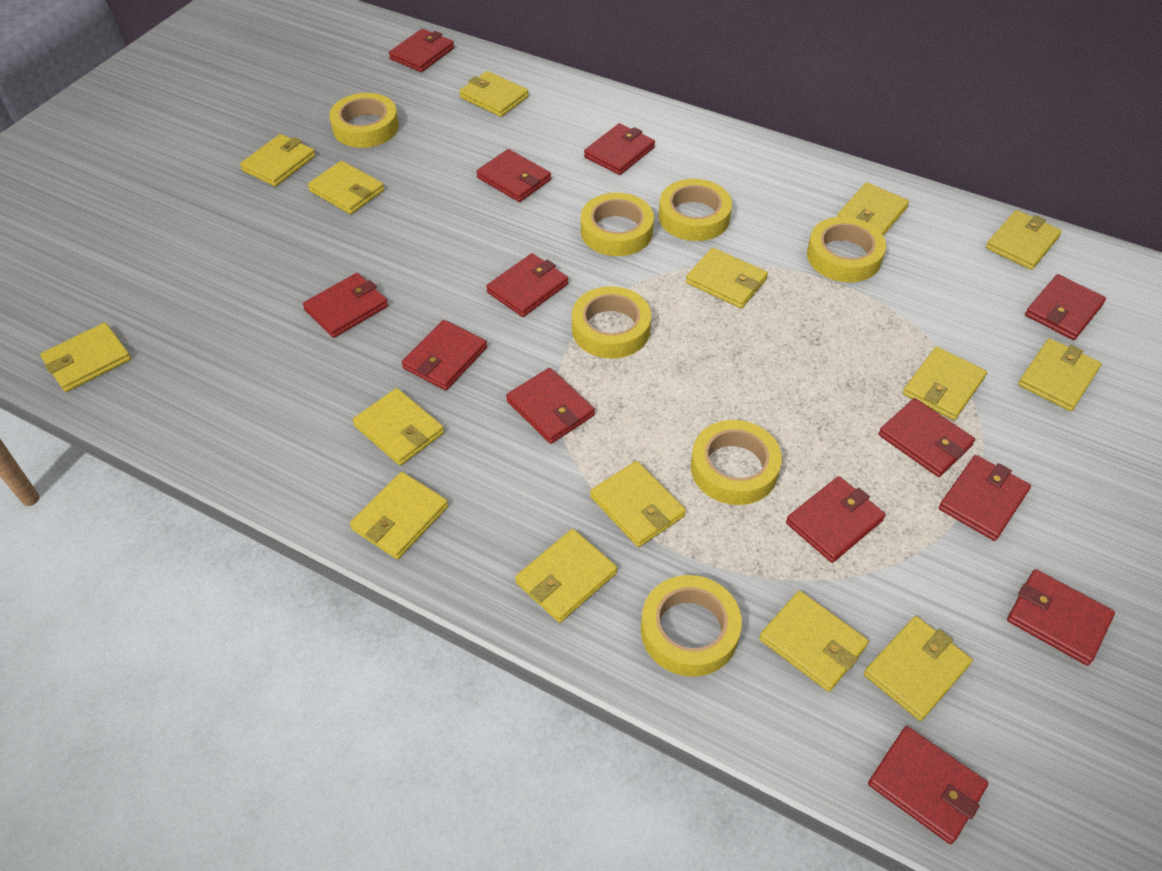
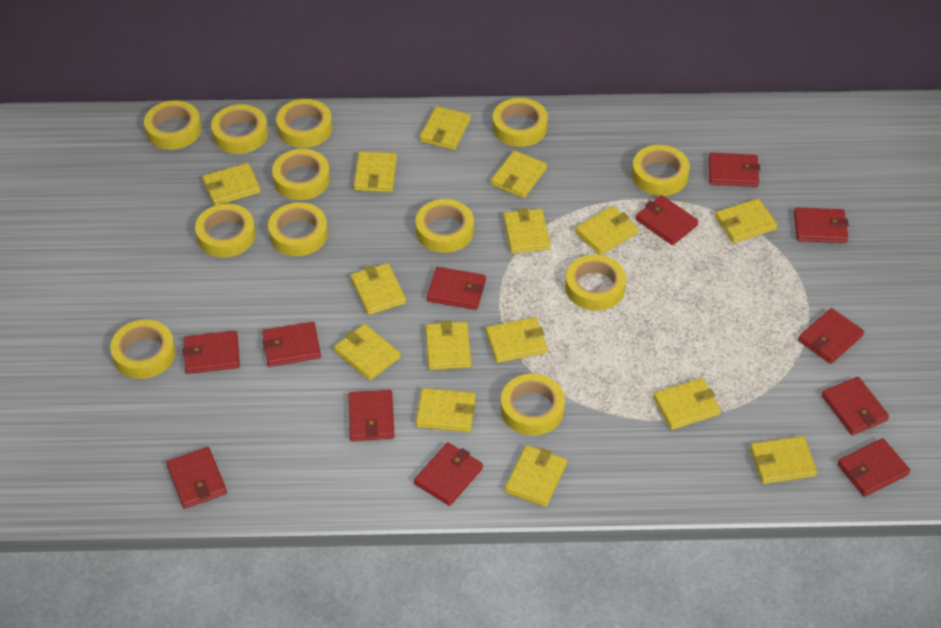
red wallet: 13 -> 12
yellow tape: 7 -> 12

